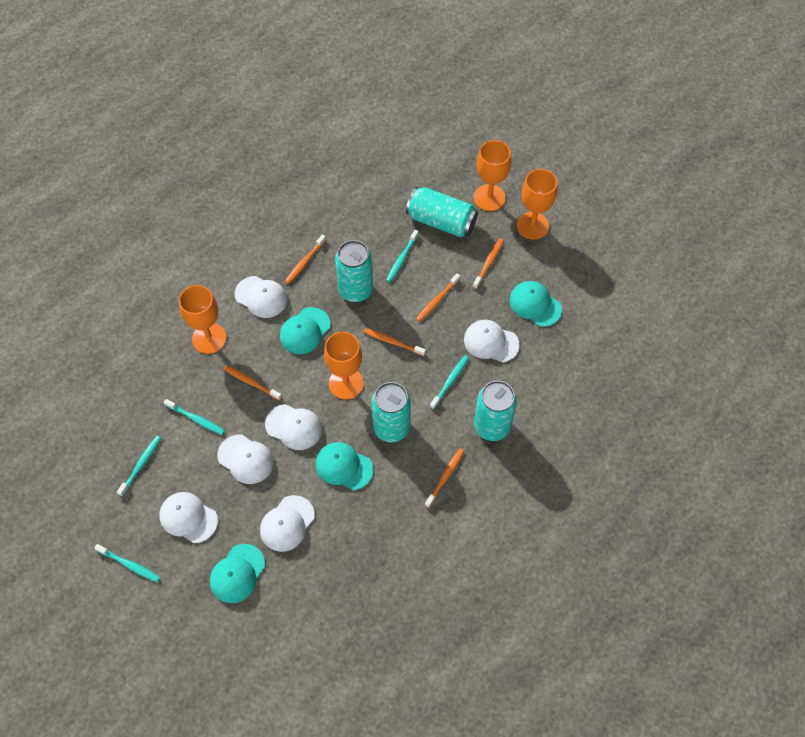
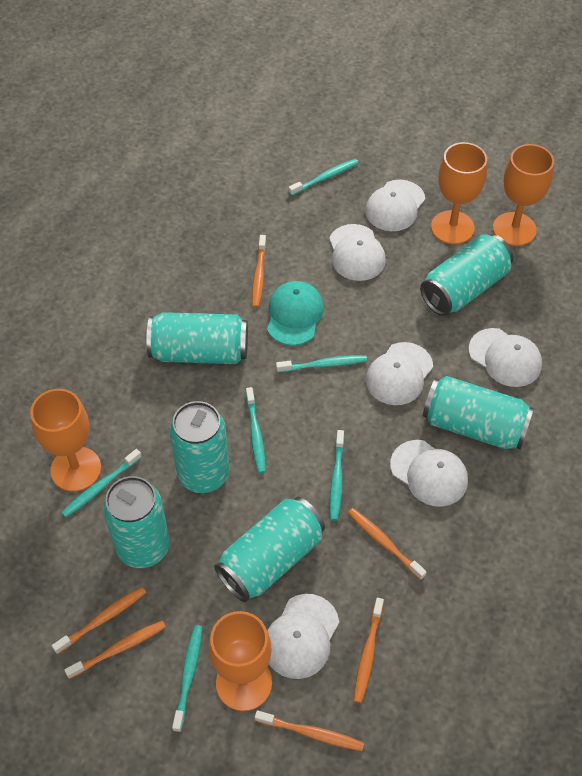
turquoise can: 4 -> 6
turquoise cap: 4 -> 1
turquoise toothbrush: 5 -> 6

